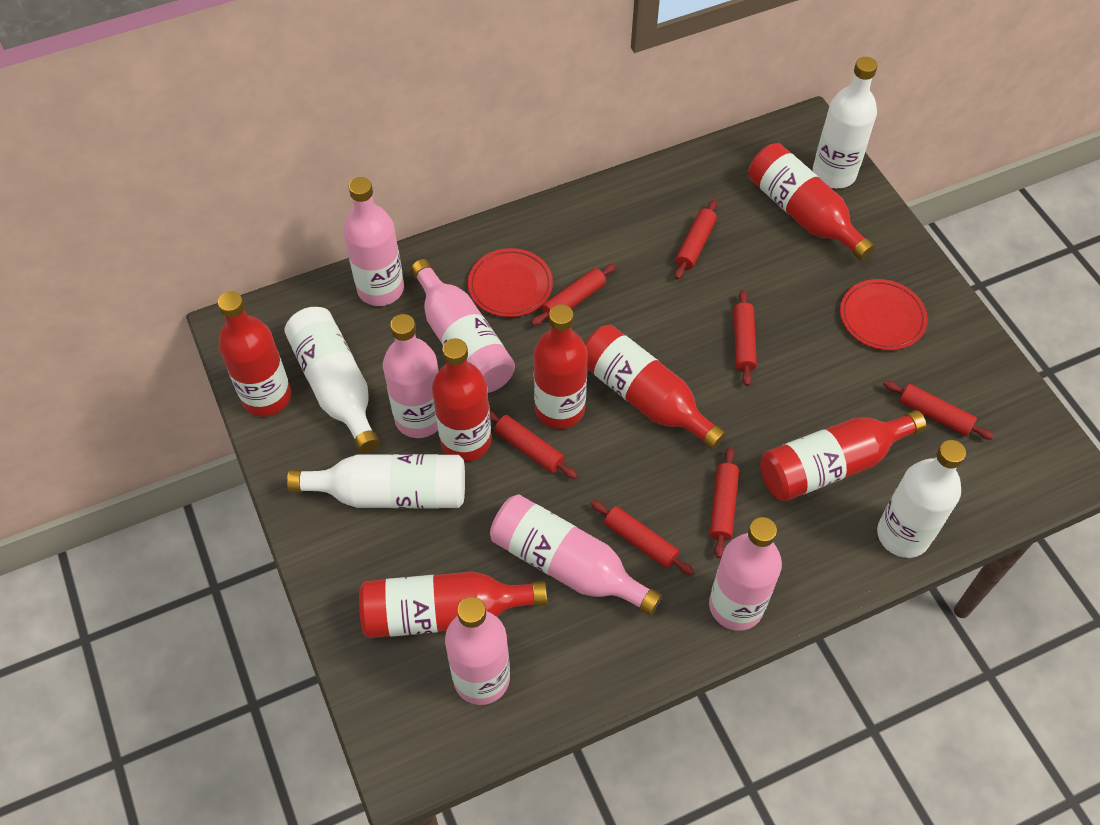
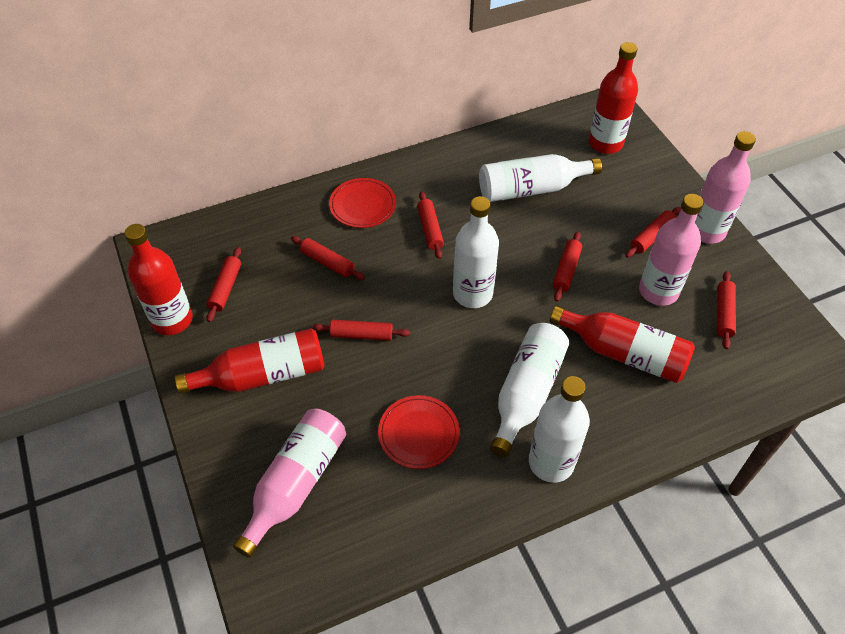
pink bottle: 6 -> 3
red bottle: 7 -> 4

